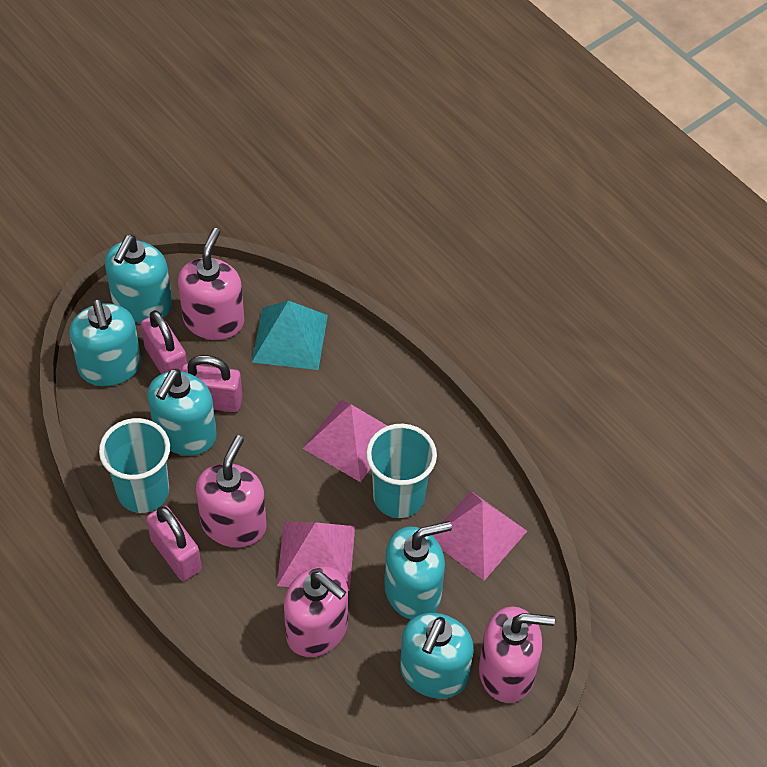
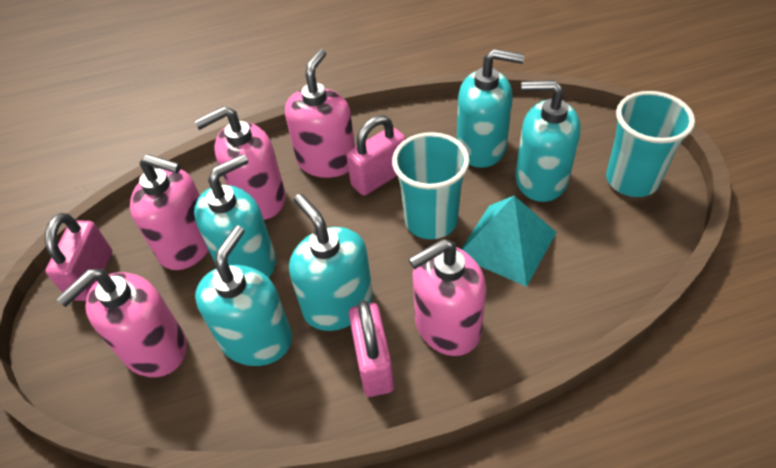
pink pyramid: 3 -> 0
pink soap dispenser: 4 -> 5

